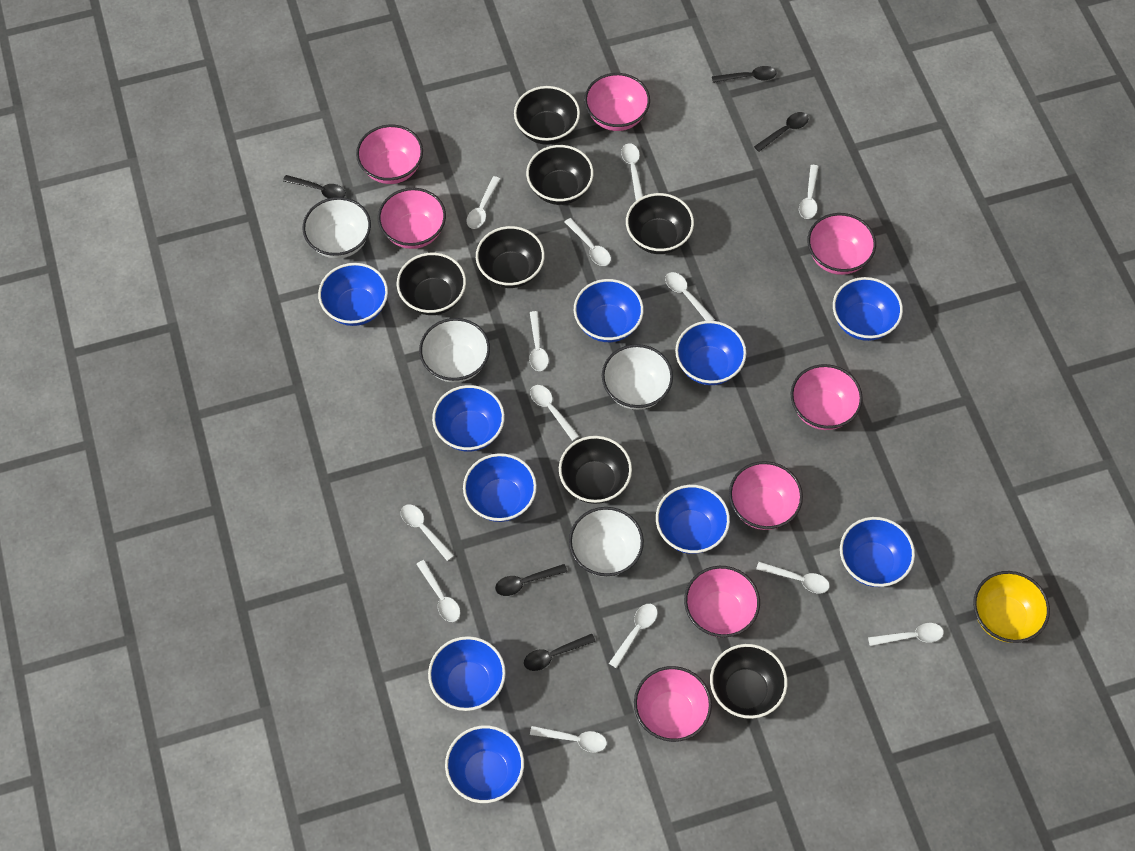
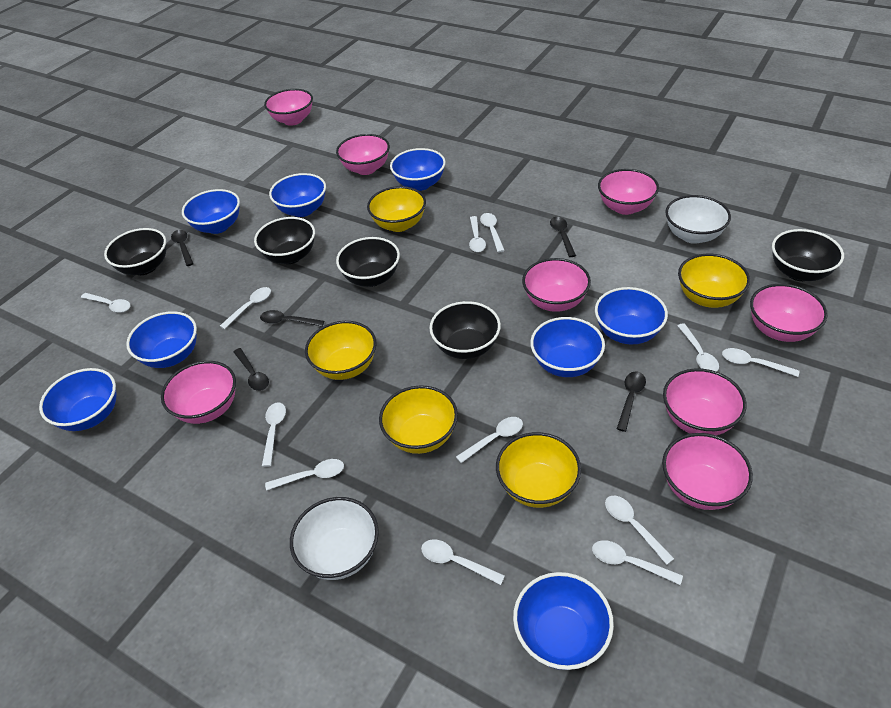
black bowl: 7 -> 5
blue bowl: 10 -> 8
white bowl: 4 -> 2
white spoon: 13 -> 12
yellow bowl: 1 -> 5

